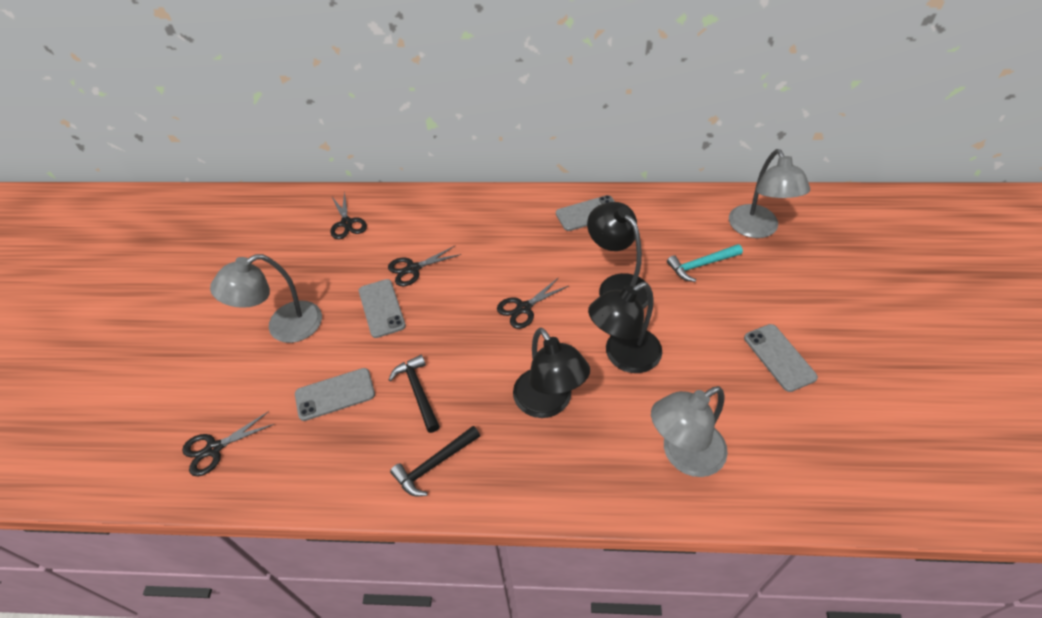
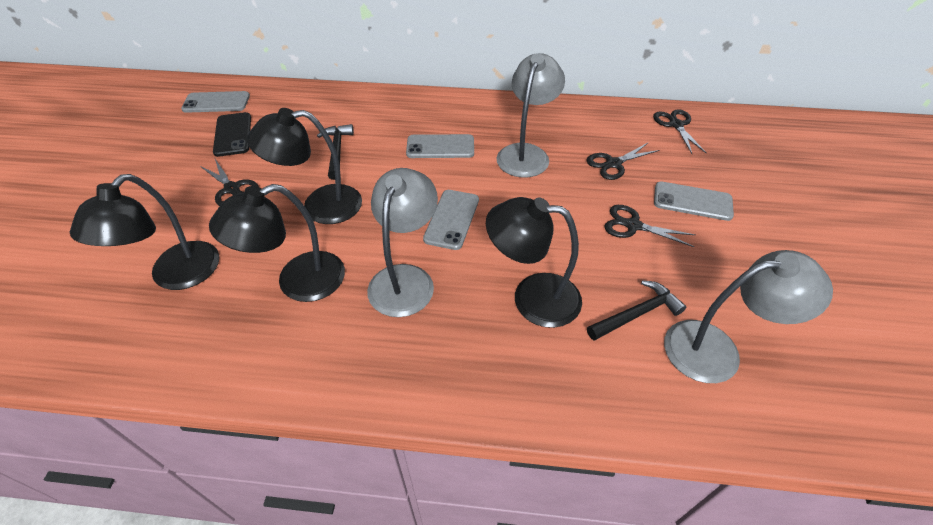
black lamp: 3 -> 4
black phone: 0 -> 1
turquoise hammer: 1 -> 0

